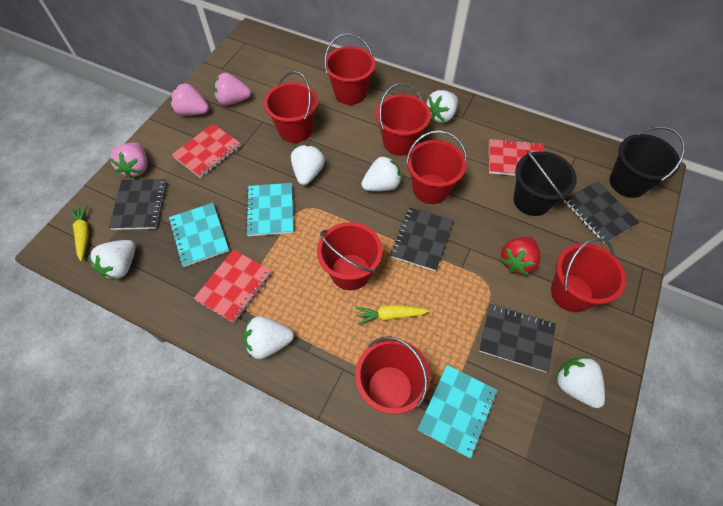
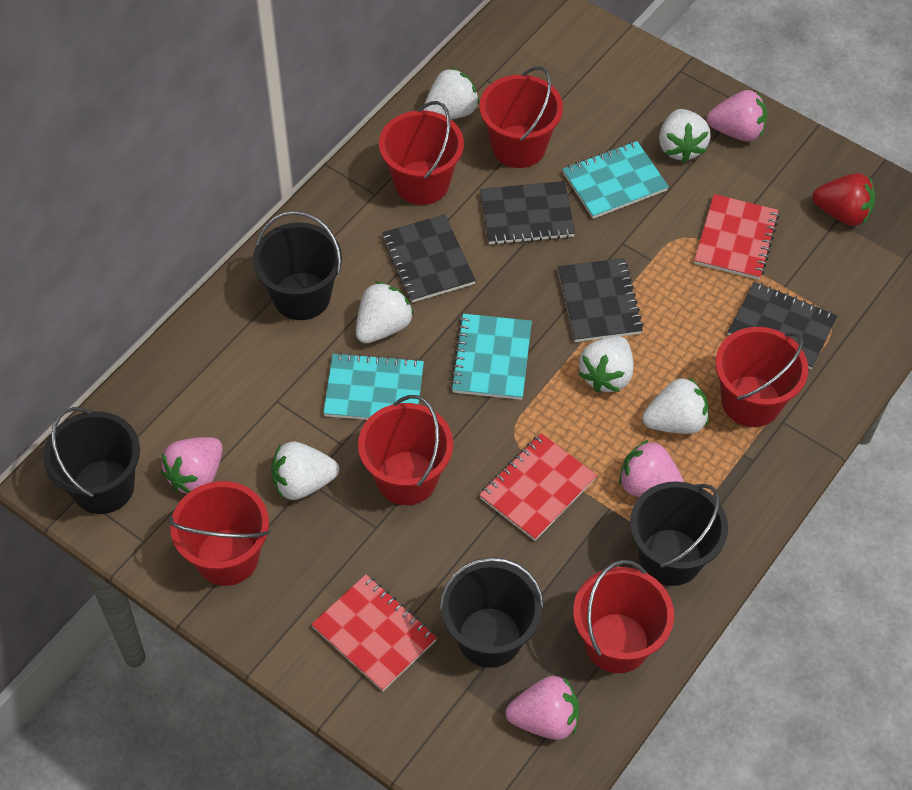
black bucket: 2 -> 4
pink strawberry: 3 -> 4
red bucket: 7 -> 6
yellow carrot: 2 -> 0

